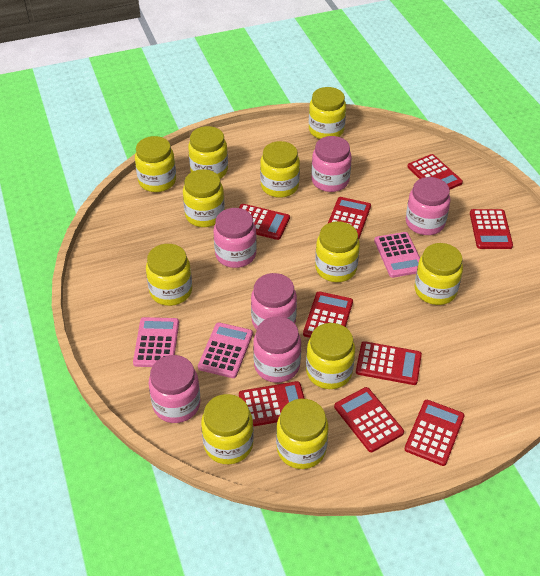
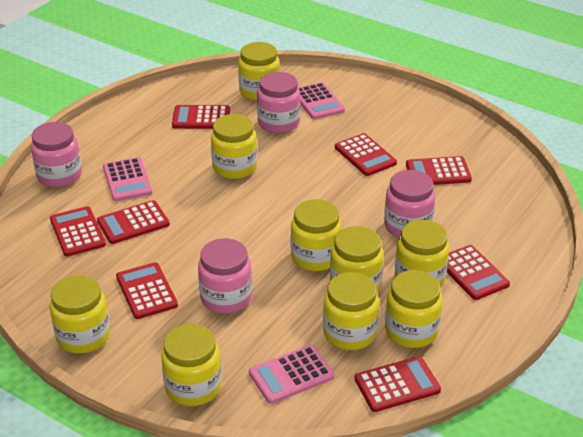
pink jar: 6 -> 4
red calculator: 9 -> 8
yellow jar: 11 -> 9

